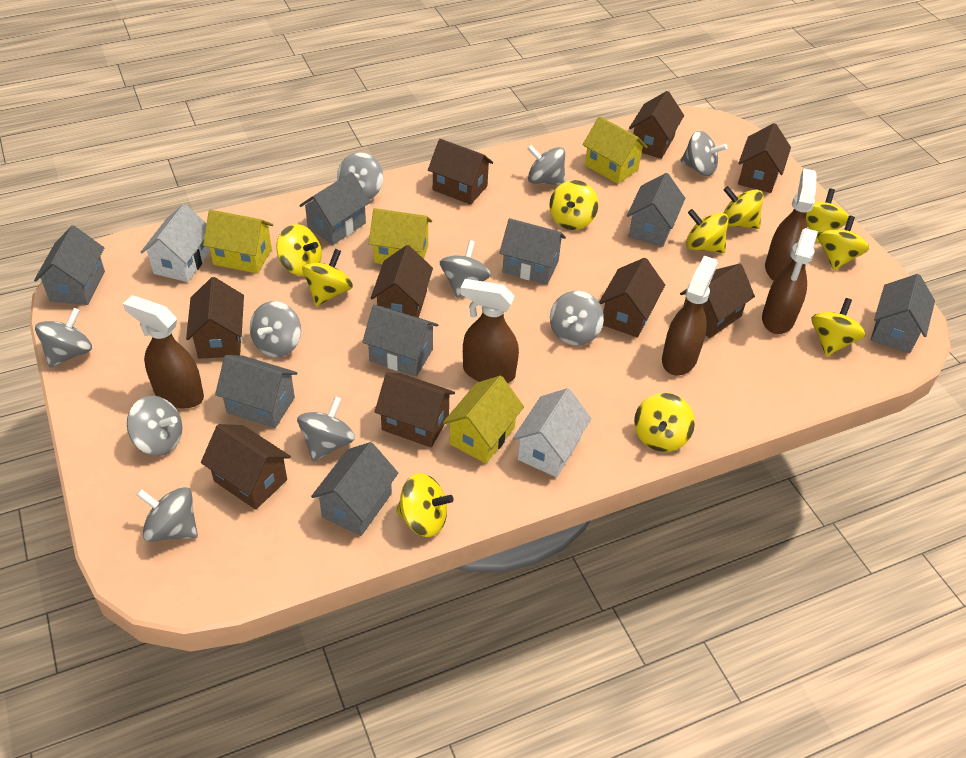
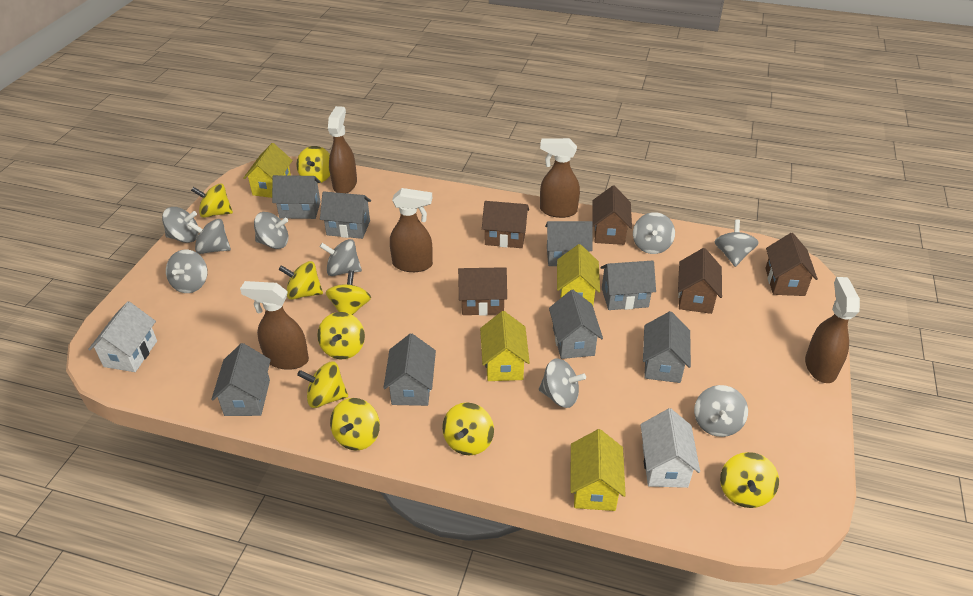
brown house: 9 -> 5
grey spinning top: 10 -> 9
yellow spinning top: 10 -> 9

